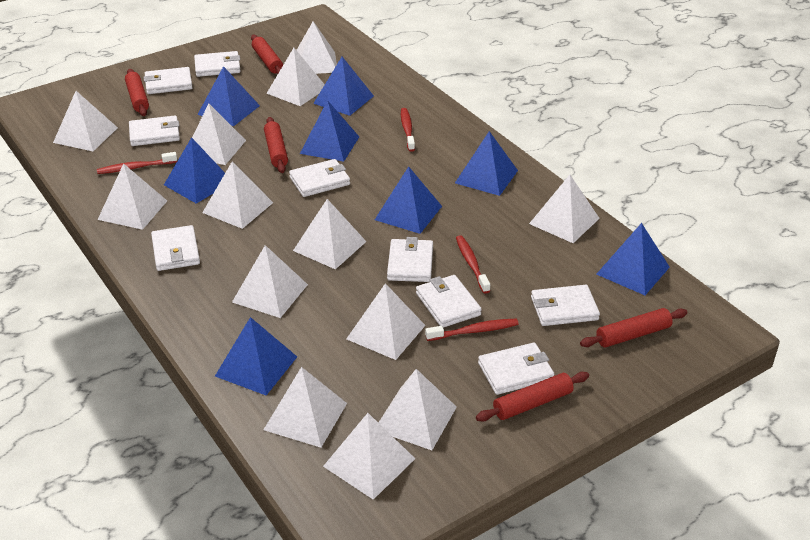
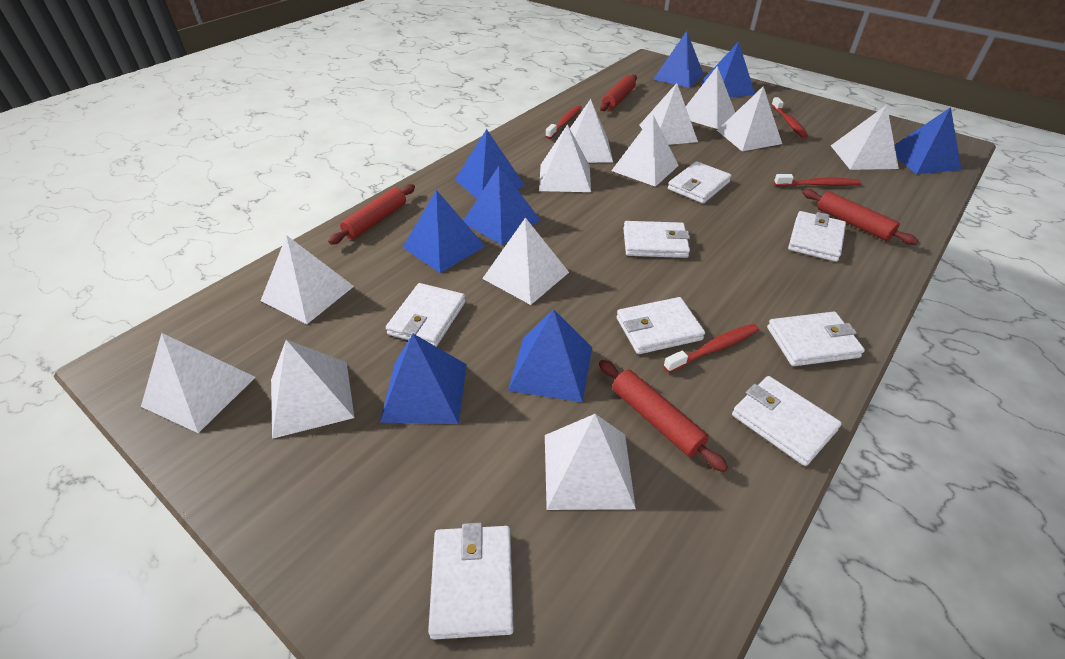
red rolling pin: 5 -> 4
white pyramid: 13 -> 12
white wallet: 9 -> 8

